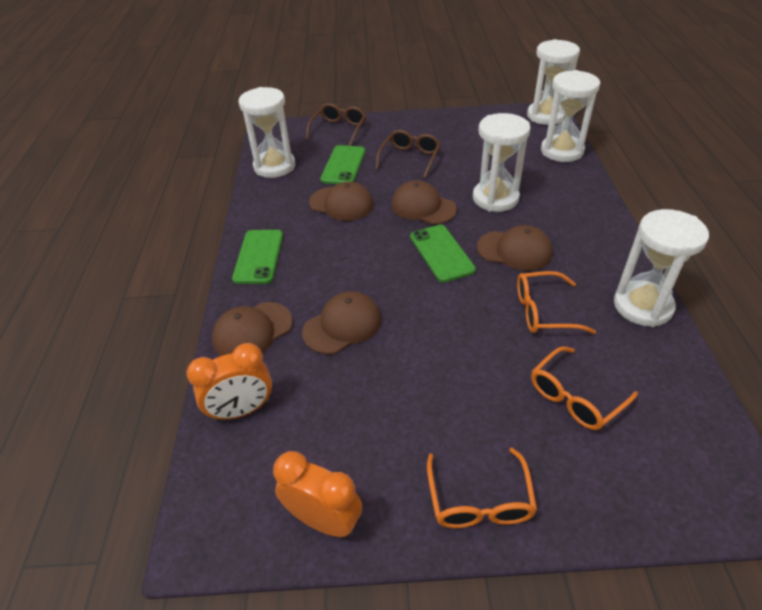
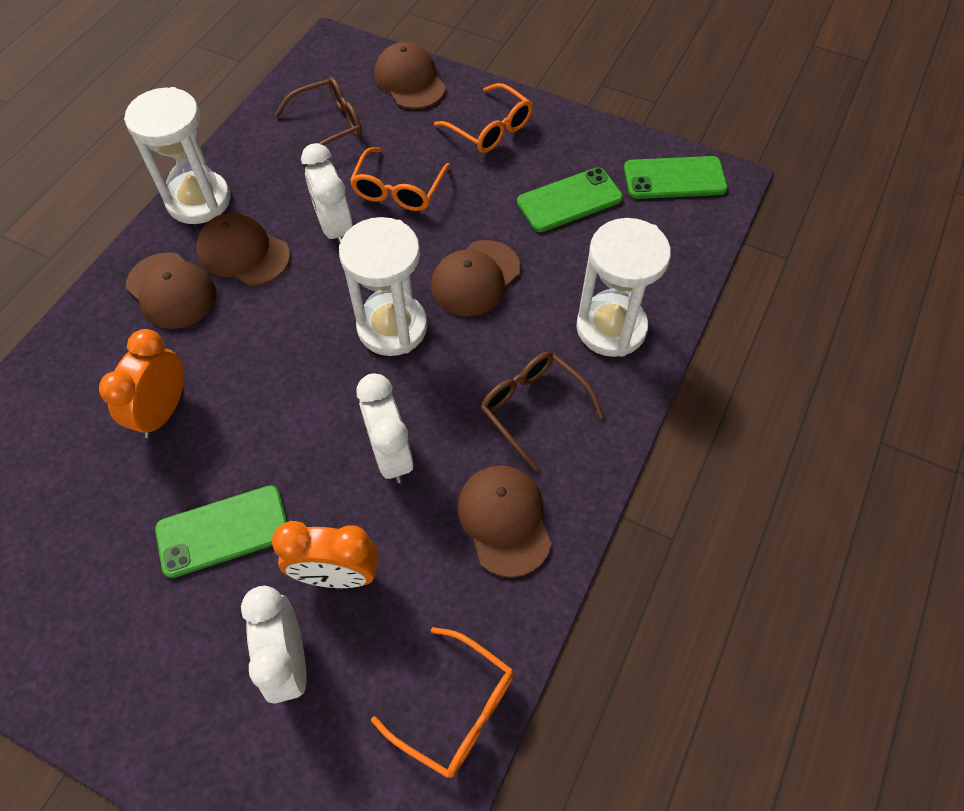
white clock: 0 -> 3
white hourglass: 5 -> 3

